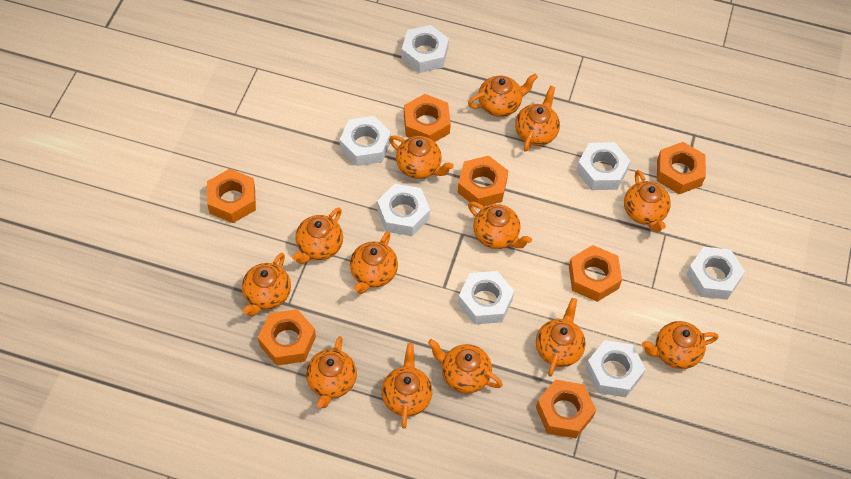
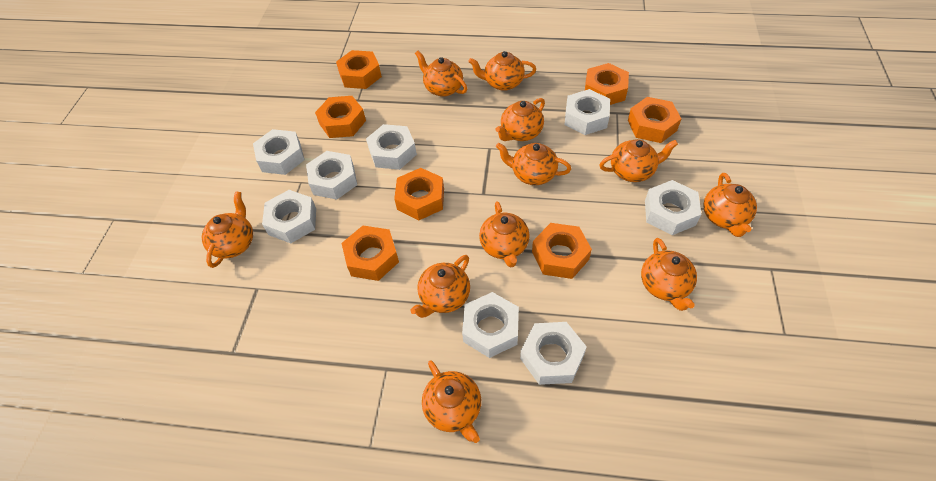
orange teapot: 13 -> 11
white nut: 7 -> 8

